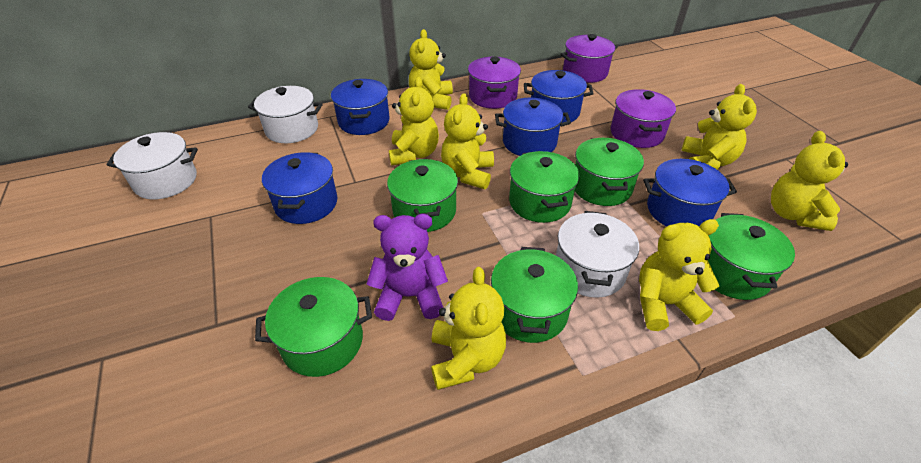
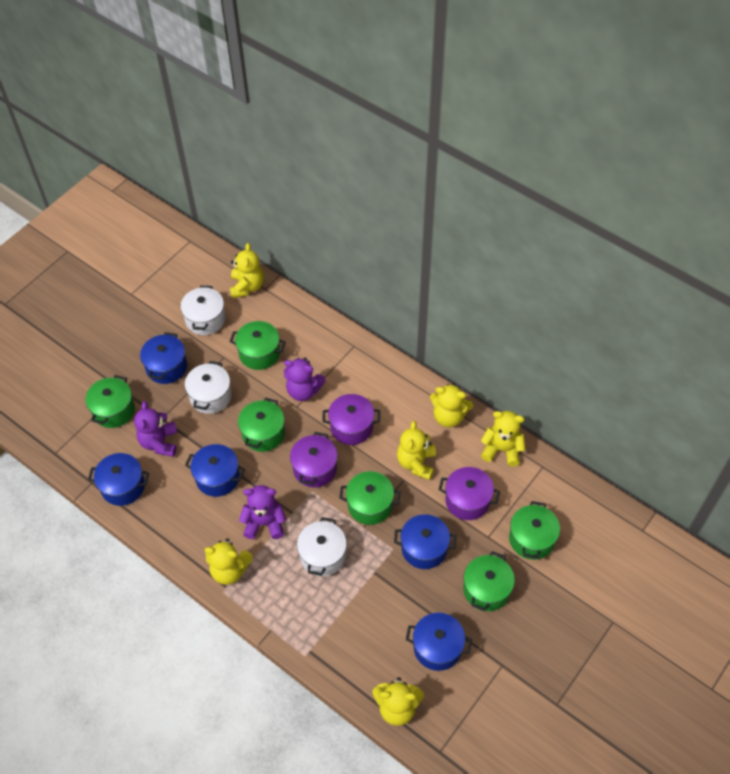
purple teddy bear: 1 -> 3
yellow teddy bear: 7 -> 6

